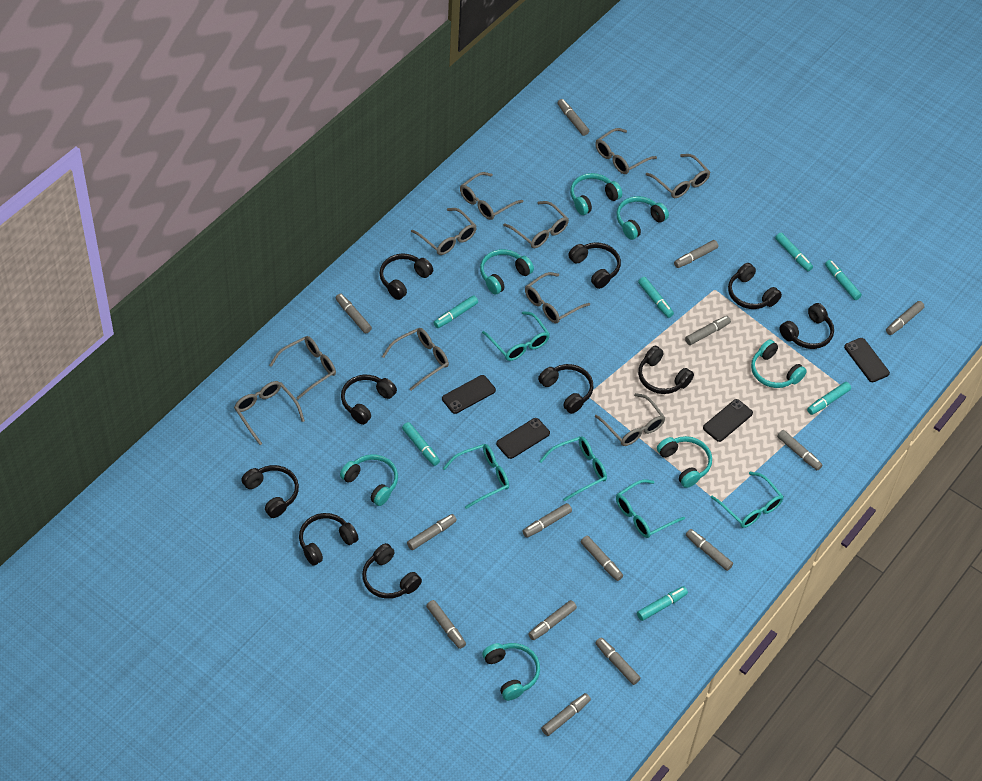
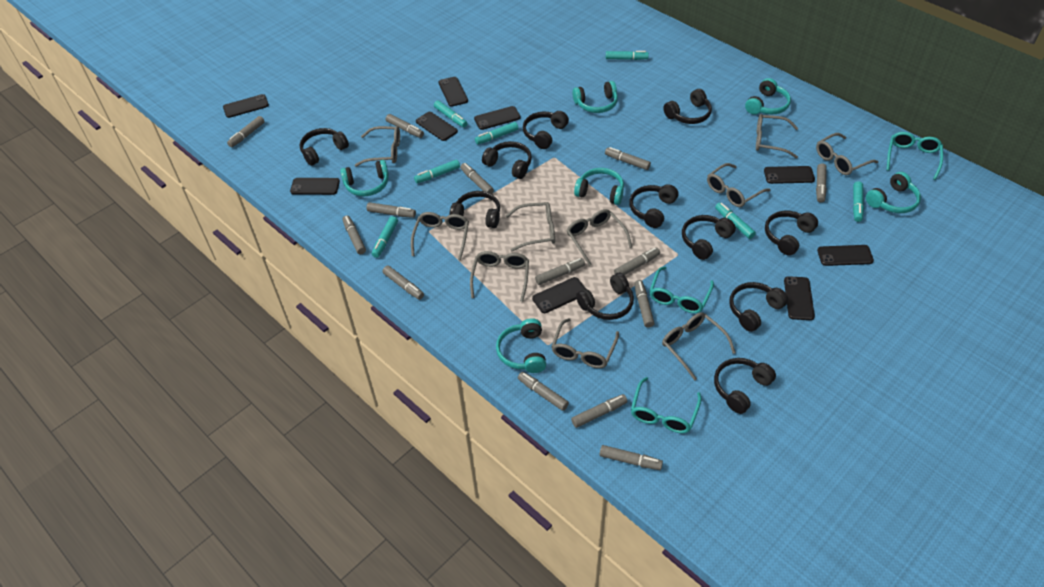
black headphones: 10 -> 11
black phone: 4 -> 9
turquoise glasses: 5 -> 3
turquoise headphones: 7 -> 6

